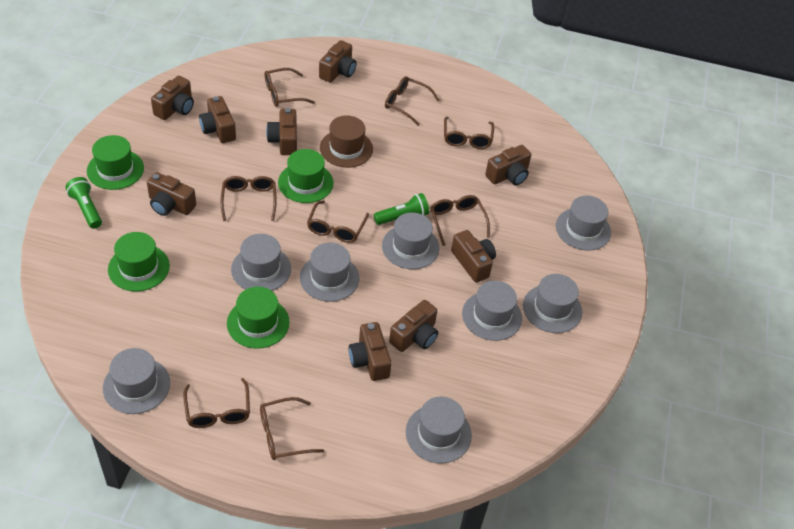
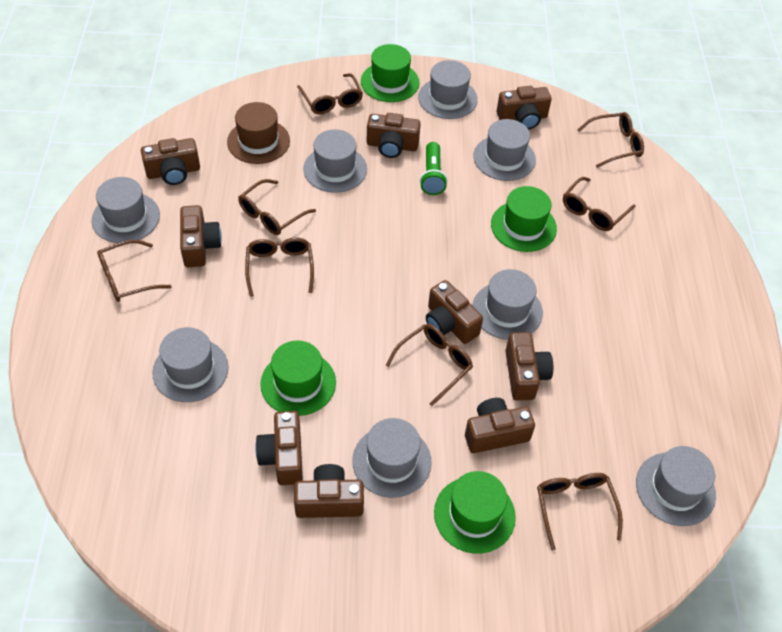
green flashlight: 2 -> 1

